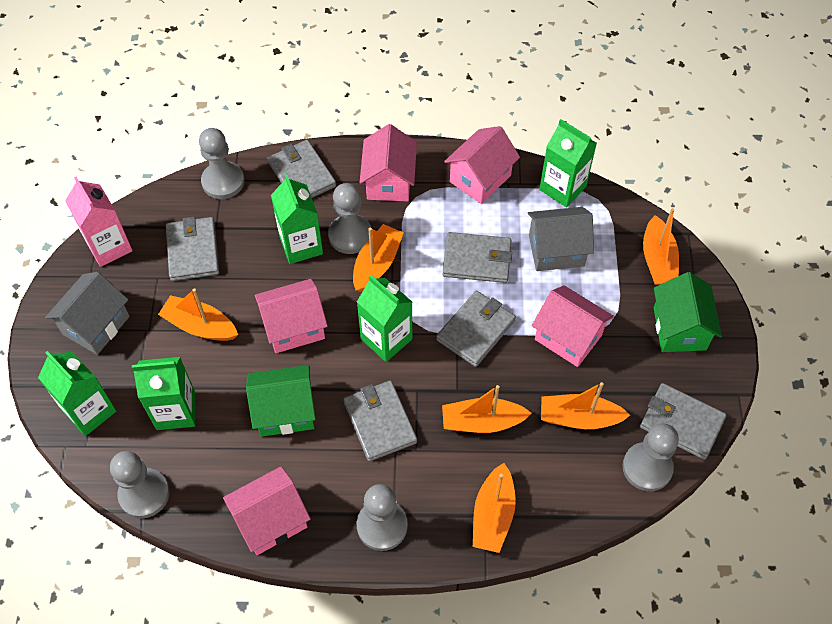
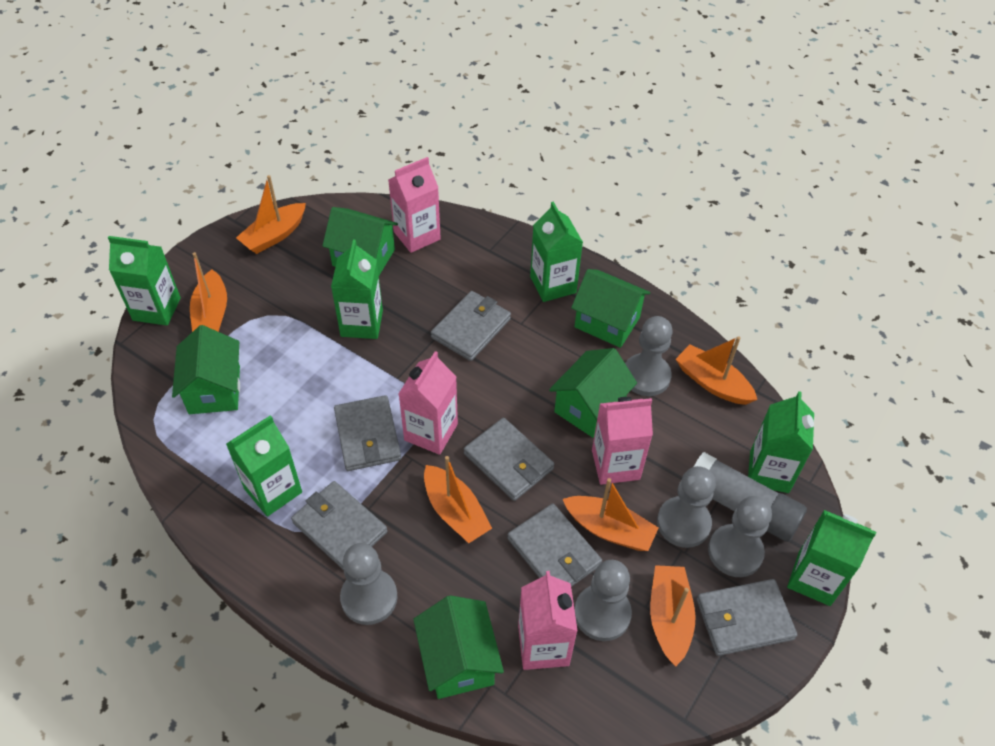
green carton: 5 -> 6
green house: 2 -> 5
grey glue stick: 0 -> 1
grey house: 2 -> 0
pink carton: 1 -> 4
pink house: 5 -> 0

